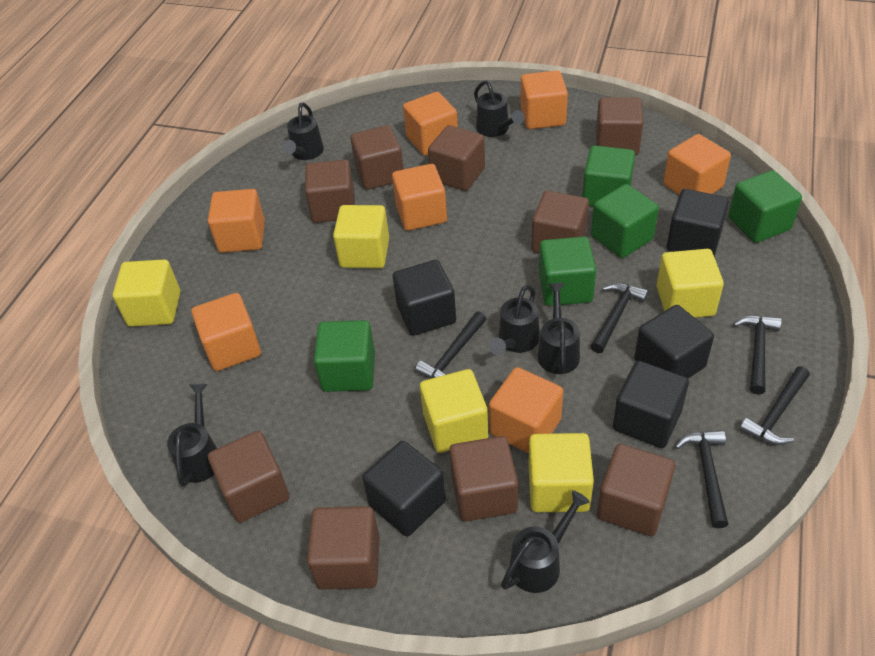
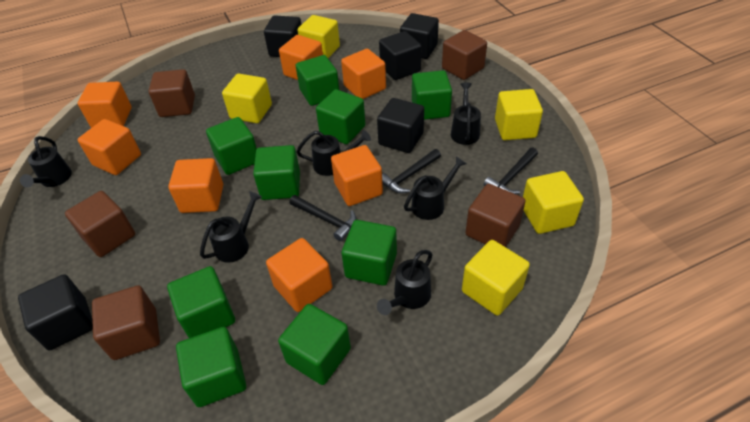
black hammer: 5 -> 3
brown cube: 9 -> 5
green cube: 5 -> 9

